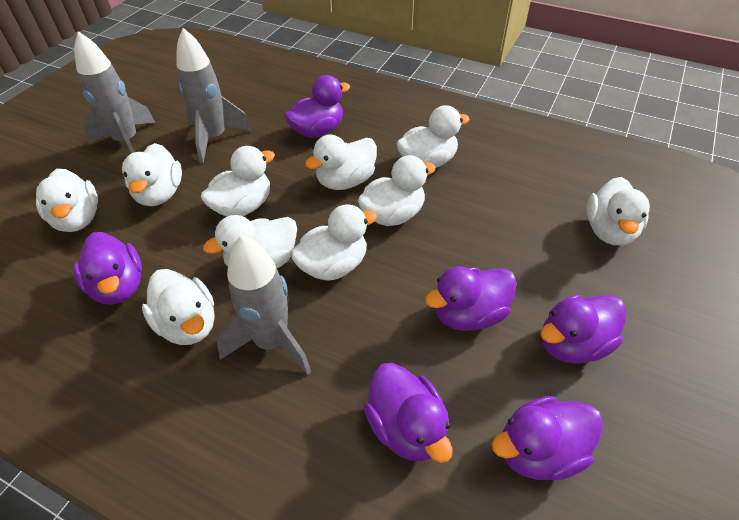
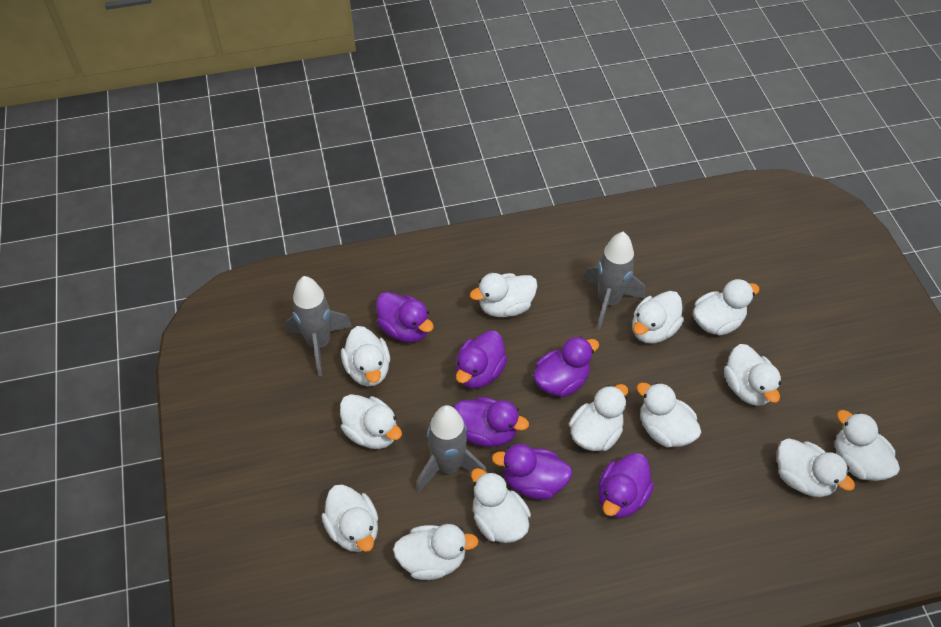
white duck: 10 -> 13

